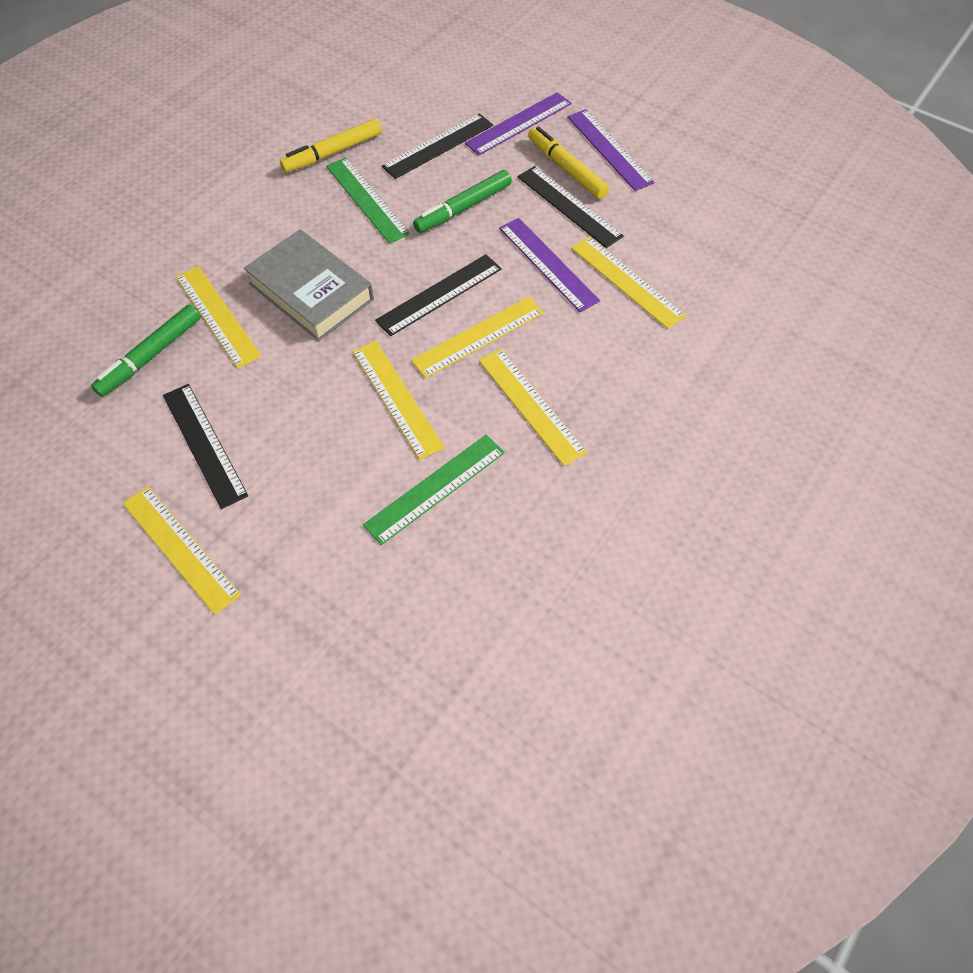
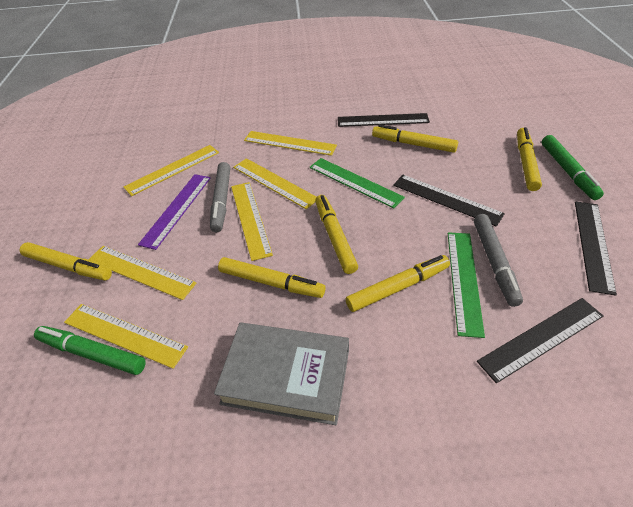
grey marker: 0 -> 2
purple ruler: 3 -> 1
yellow marker: 2 -> 6

